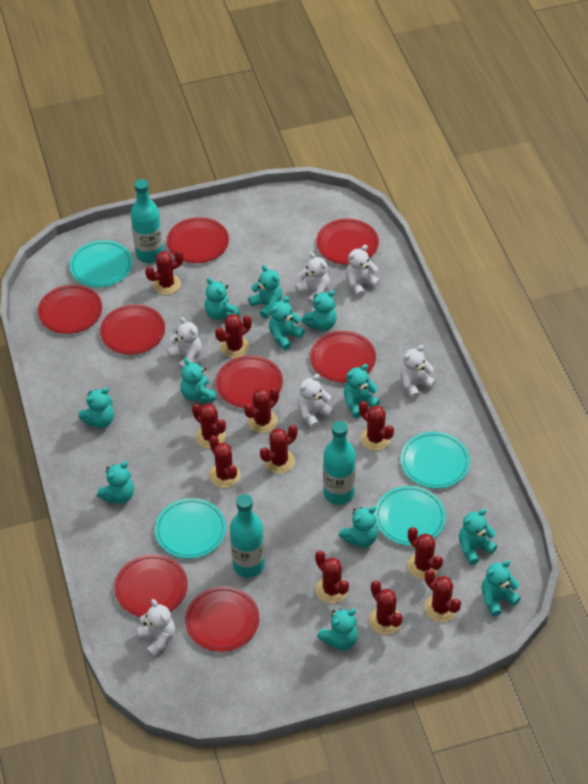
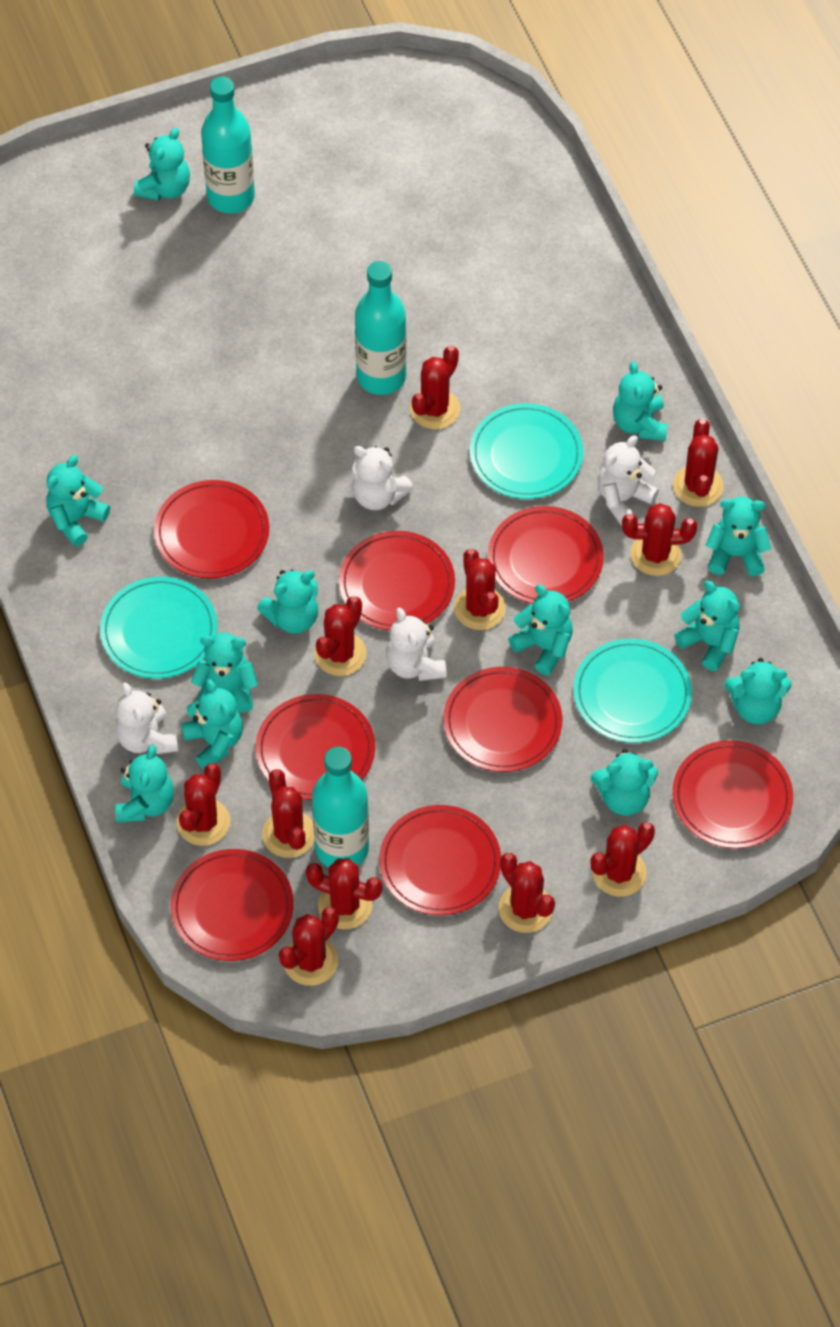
turquoise plate: 4 -> 3
white teddy bear: 6 -> 4

